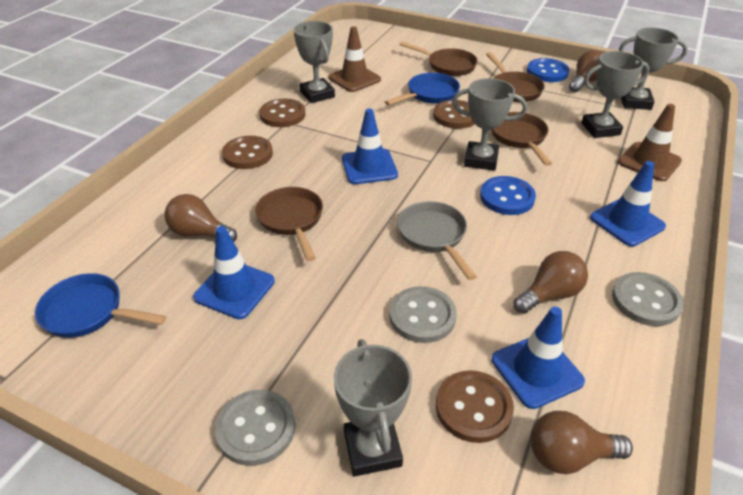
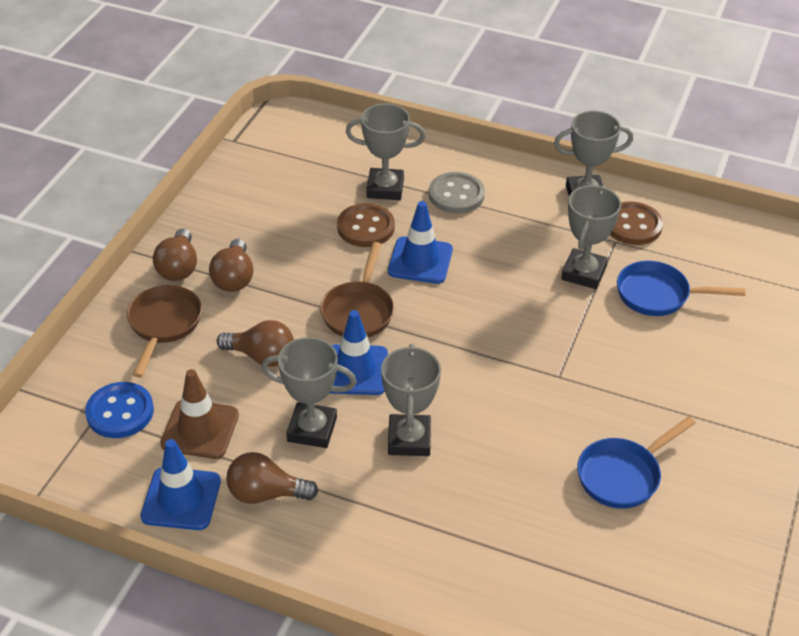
blue button: 2 -> 1
blue traffic cone: 4 -> 3
brown button: 4 -> 2
brown pan: 4 -> 2
brown traffic cone: 2 -> 1
grey button: 3 -> 1
grey pan: 1 -> 0

